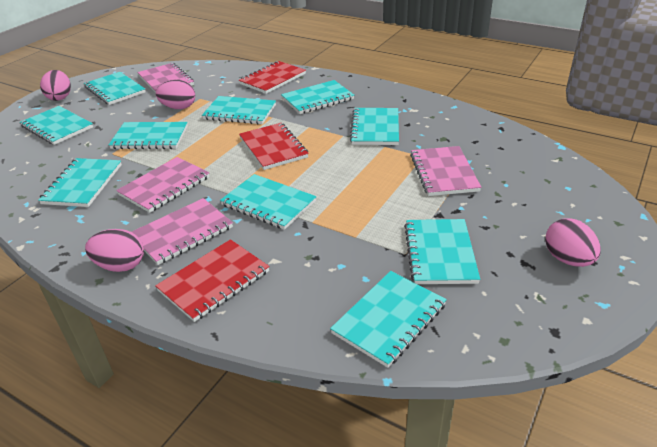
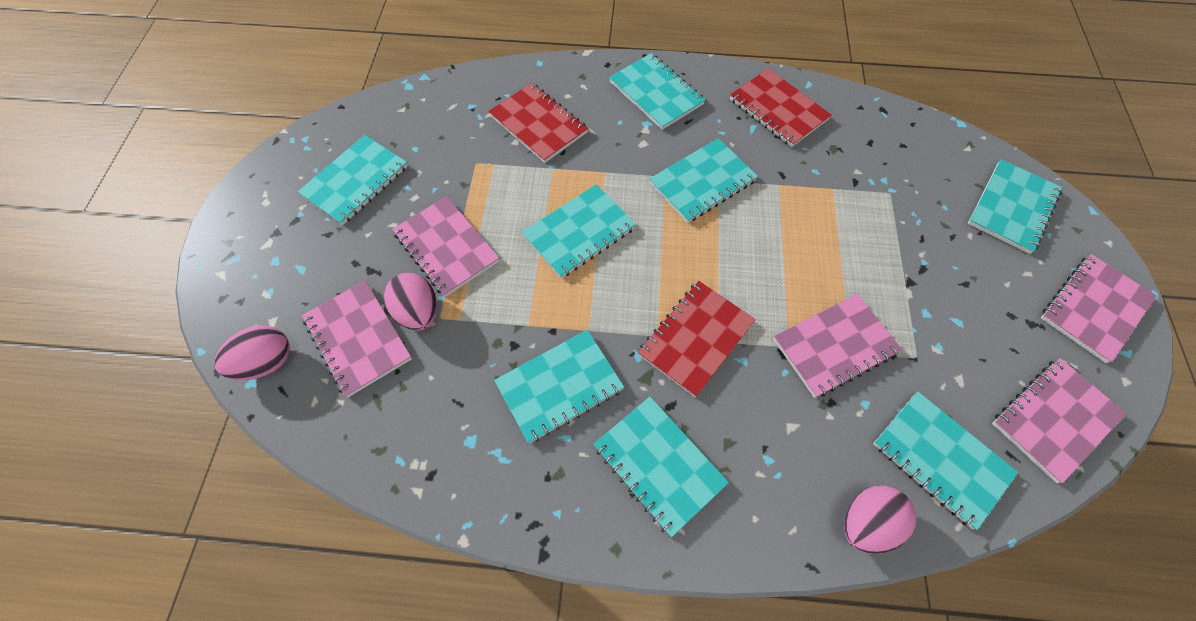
pink egg: 4 -> 3
pink notebook: 4 -> 5
turquoise notebook: 10 -> 8

